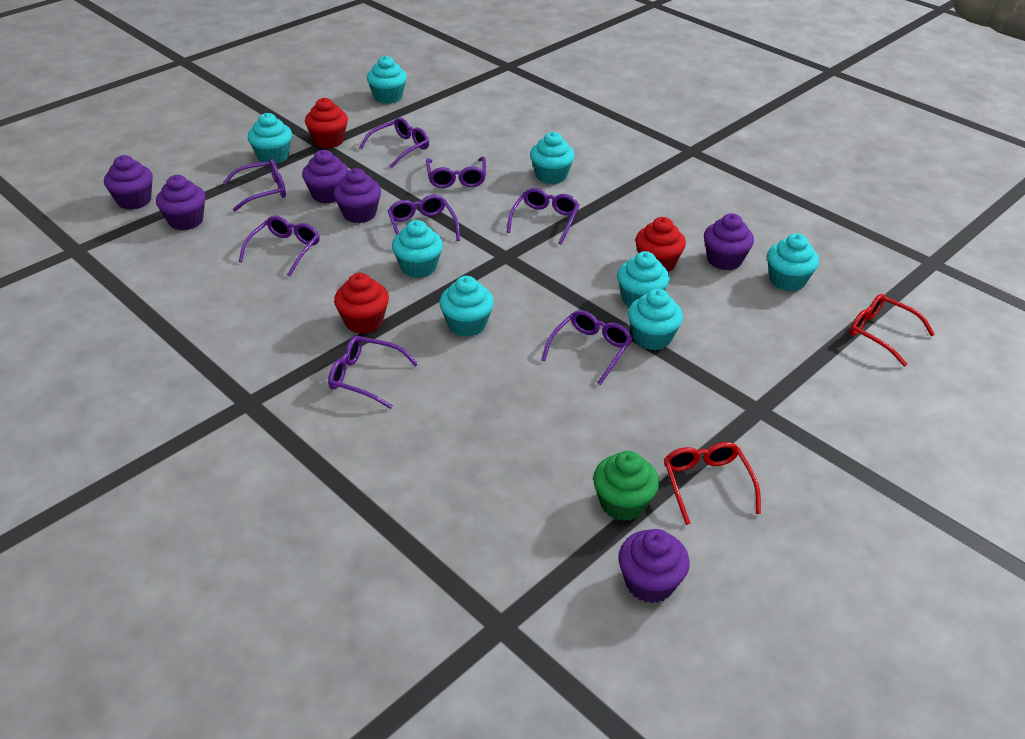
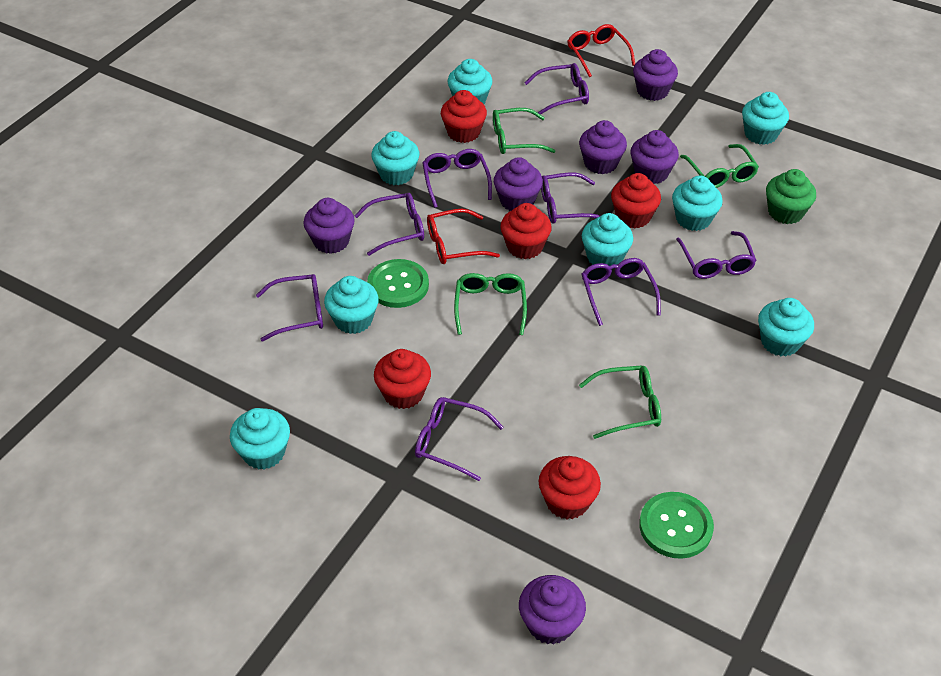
green button: 0 -> 2
green glasses: 0 -> 4
red cupcake: 3 -> 5

